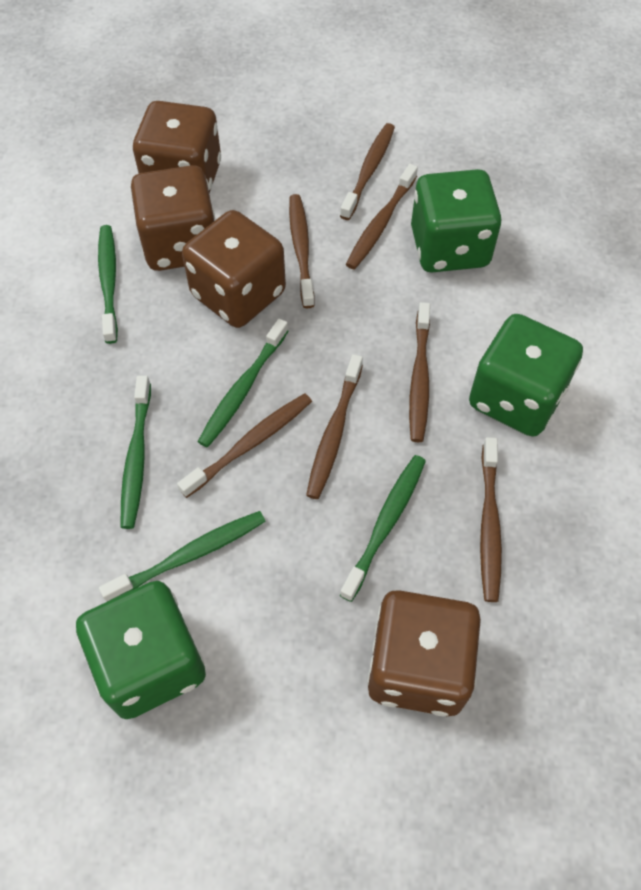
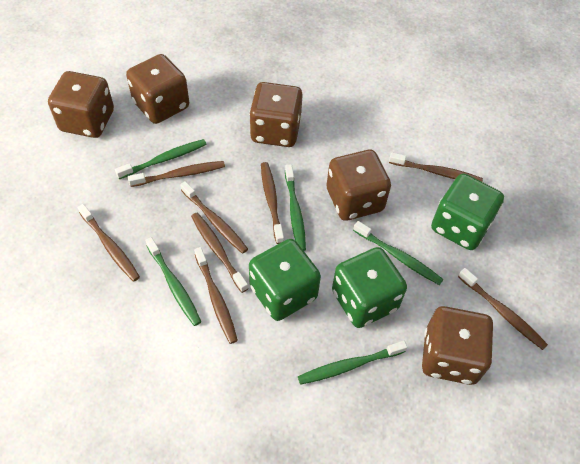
brown dice: 4 -> 5
brown toothbrush: 7 -> 8

